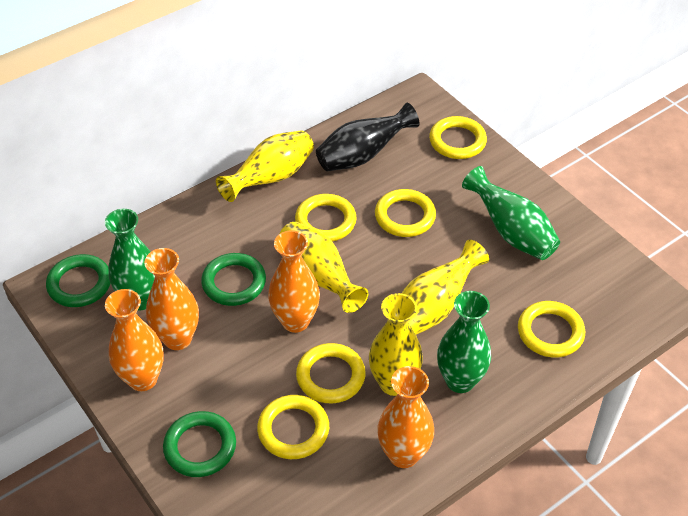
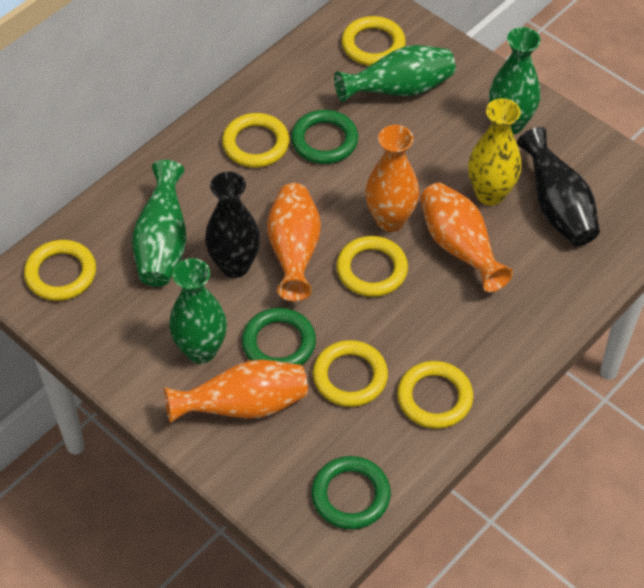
black vase: 1 -> 2
green vase: 3 -> 4
yellow vase: 4 -> 1

